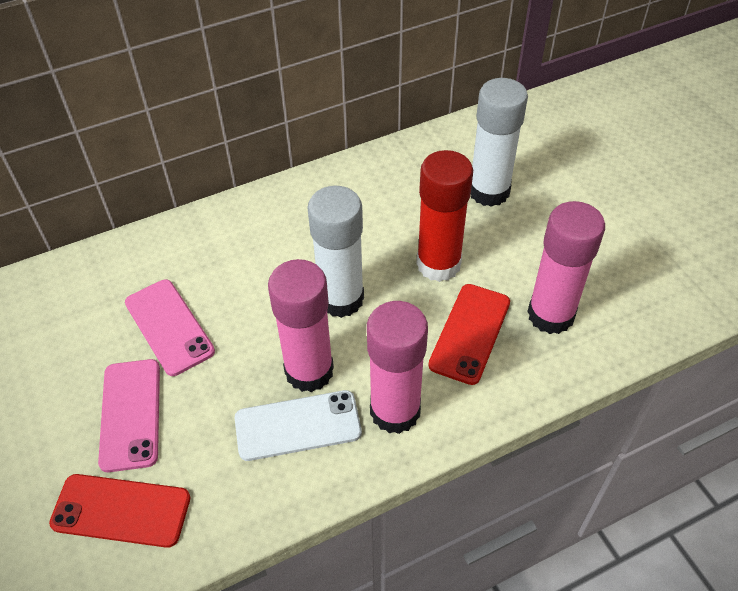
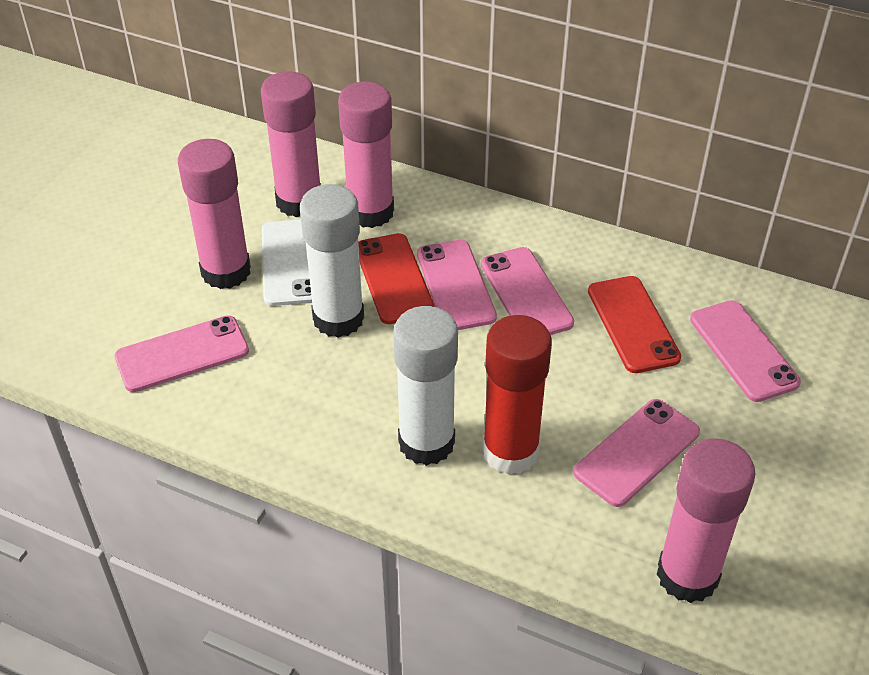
pink glue stick: 3 -> 4
pink phone: 2 -> 5

